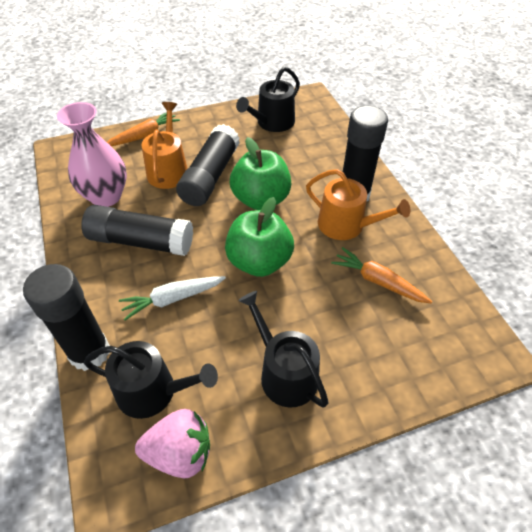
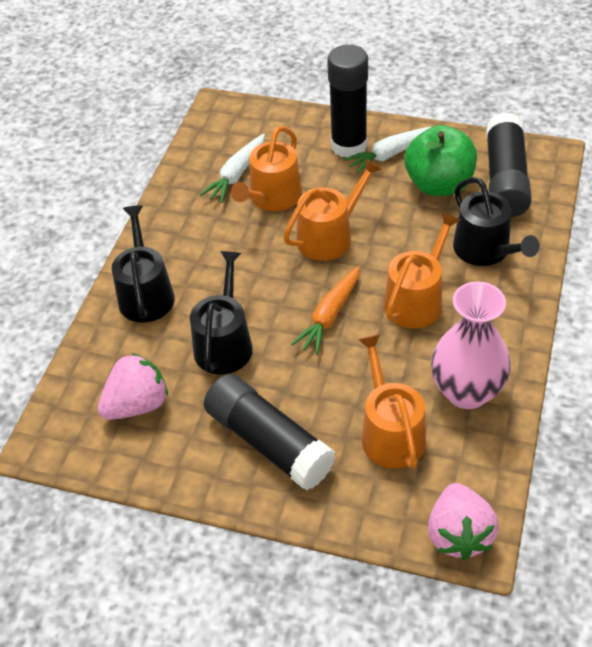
black glue stick: 4 -> 3
green apple: 2 -> 1
orange carrot: 2 -> 1
orange watering can: 2 -> 4
pink strawberry: 1 -> 2
white carrot: 1 -> 2

